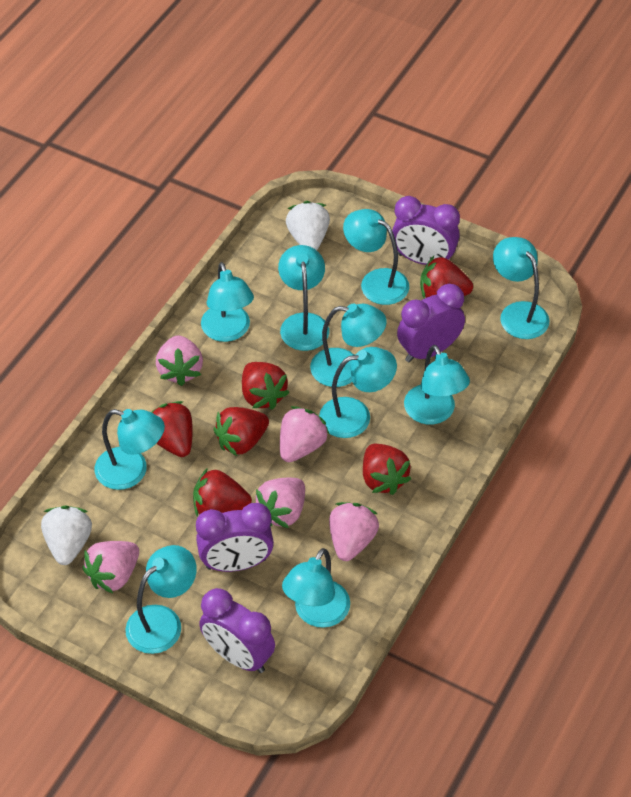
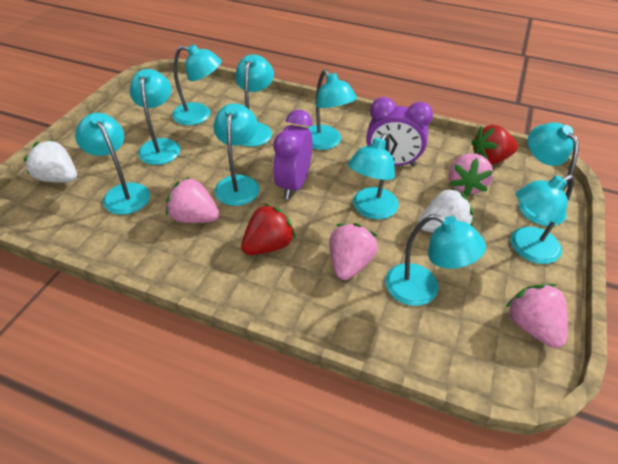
pink strawberry: 5 -> 4
purple clock: 4 -> 2
red strawberry: 6 -> 2

